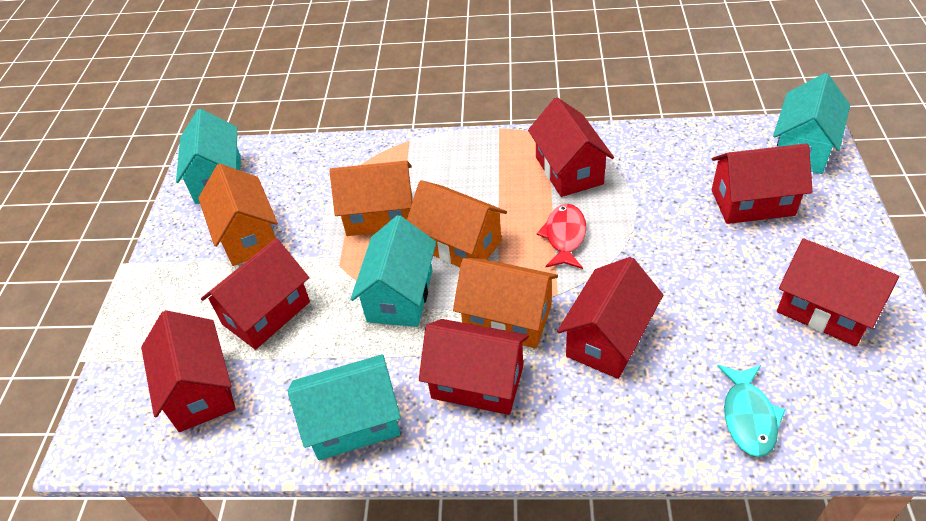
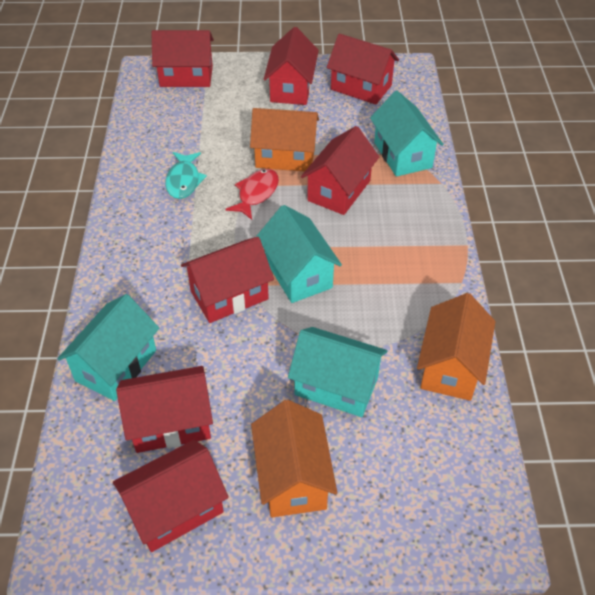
orange house: 4 -> 3

